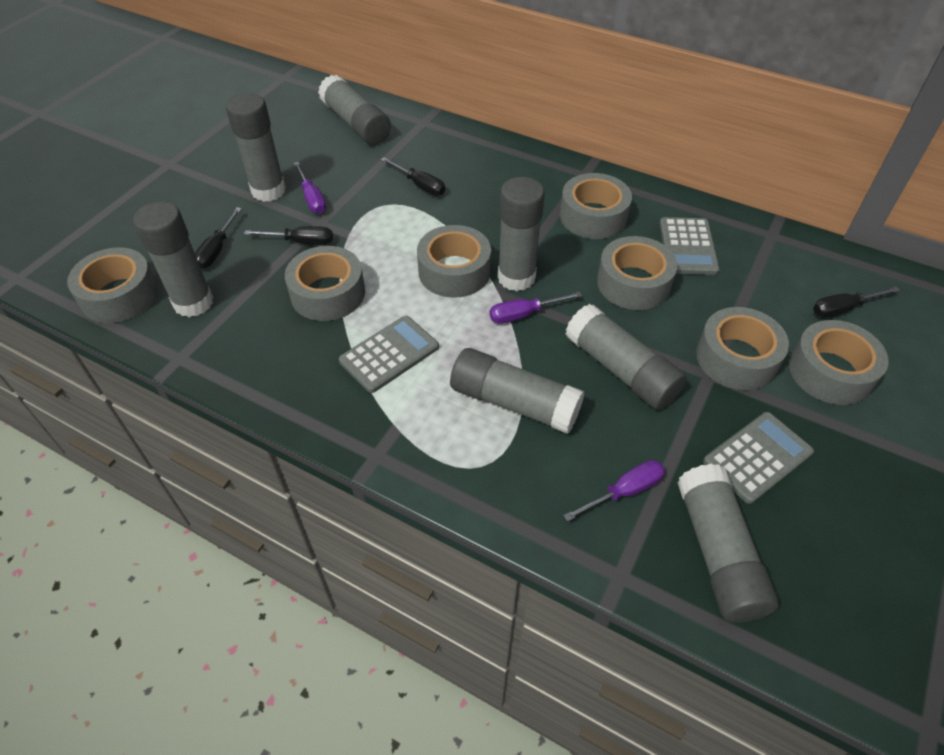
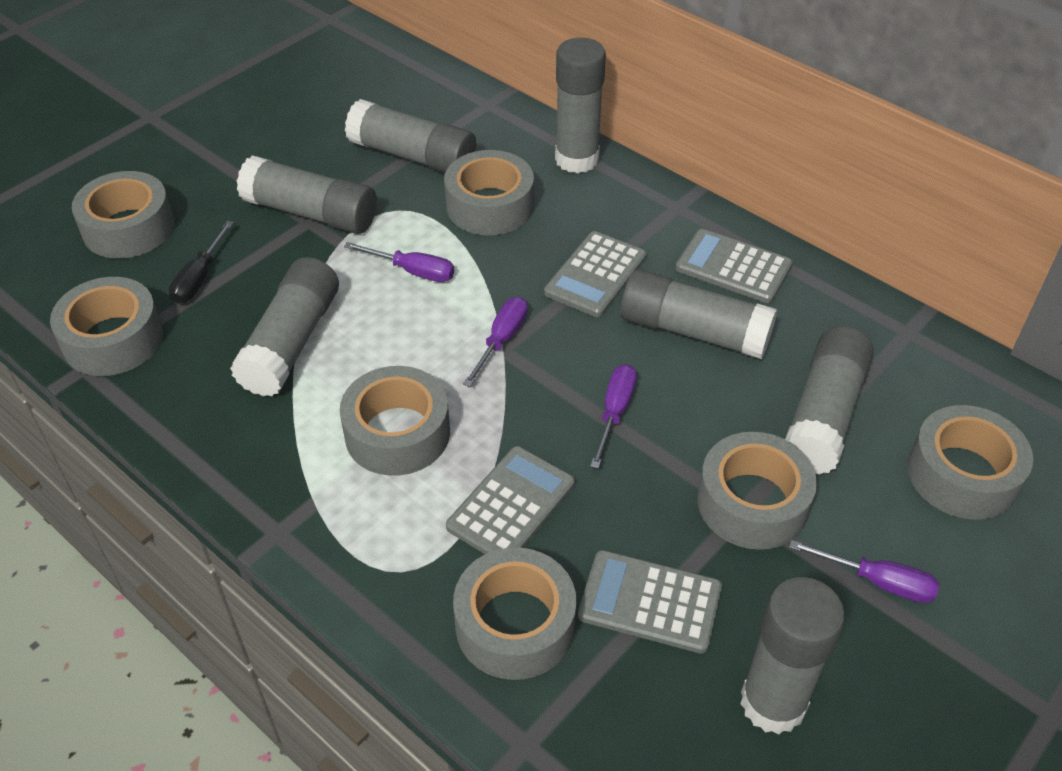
black screwdriver: 4 -> 1
grey calculator: 3 -> 4
purple screwdriver: 3 -> 4

